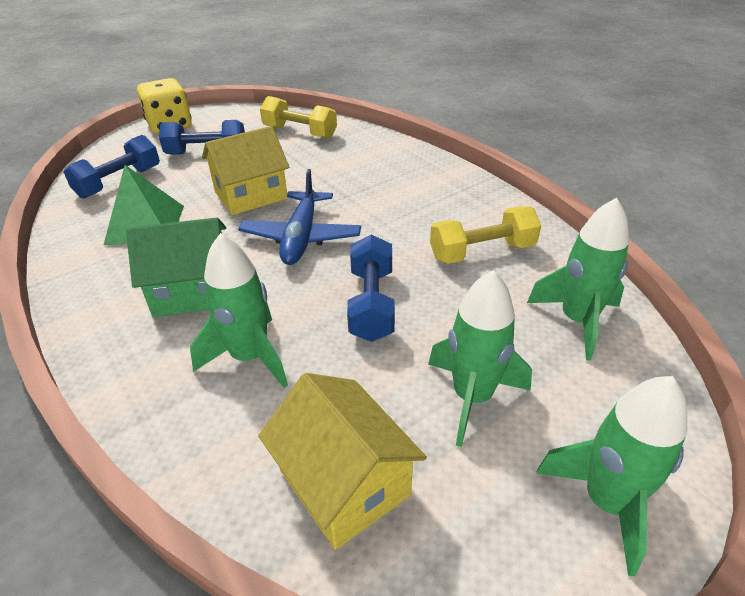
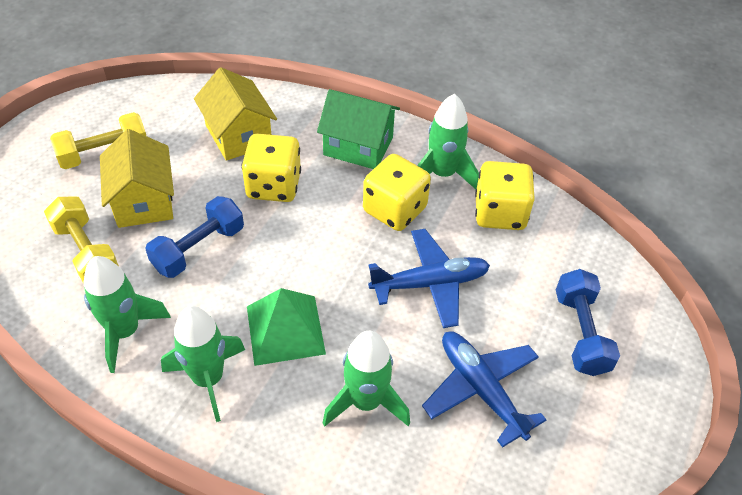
blue dumbbell: 3 -> 2
blue plane: 1 -> 2
yellow dice: 1 -> 3

